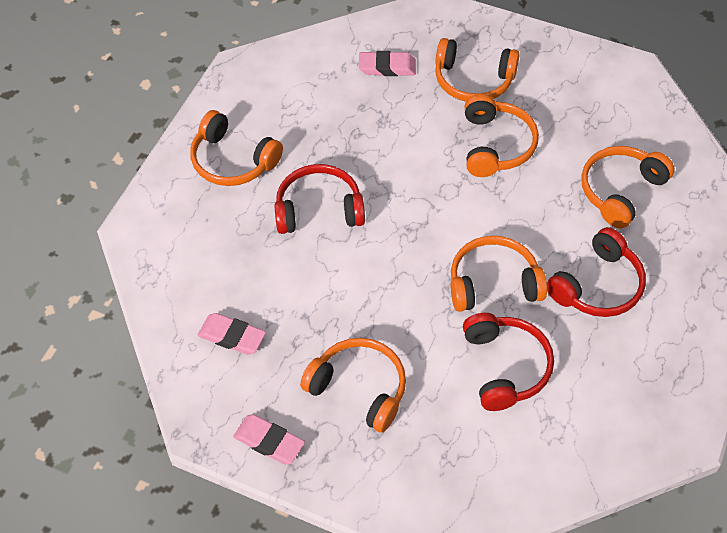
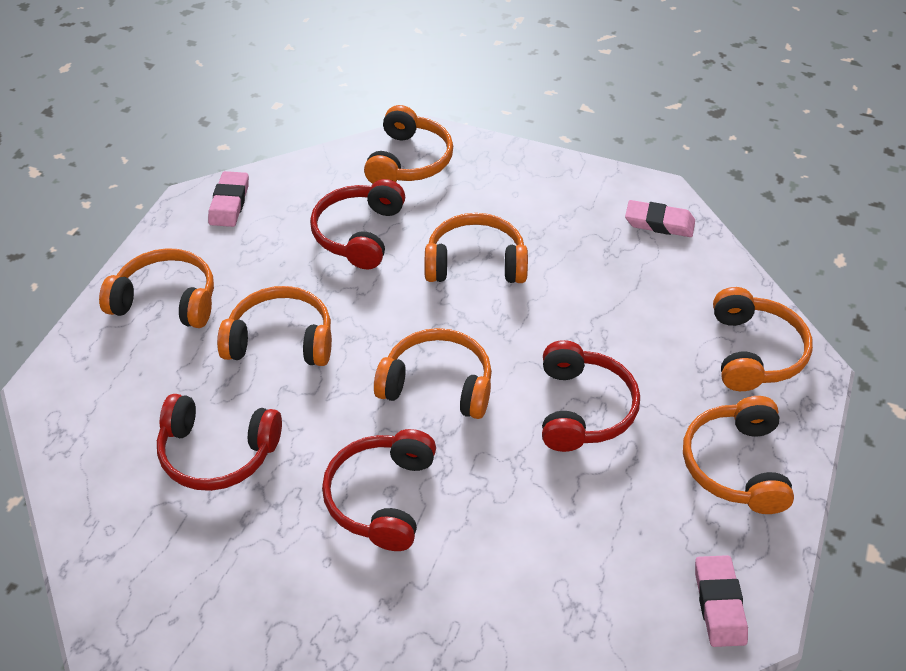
orange headphones: 6 -> 7
red headphones: 3 -> 4

